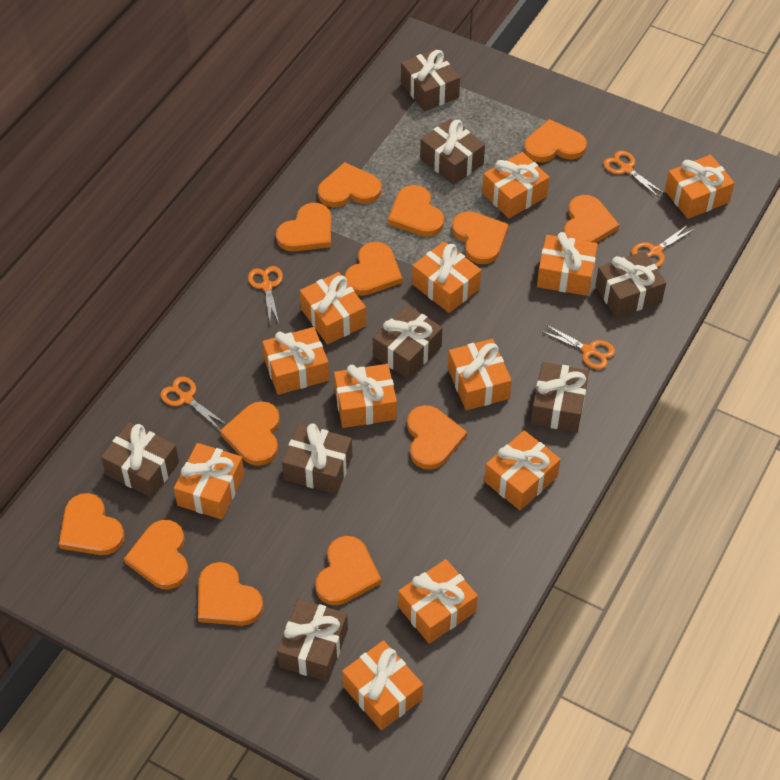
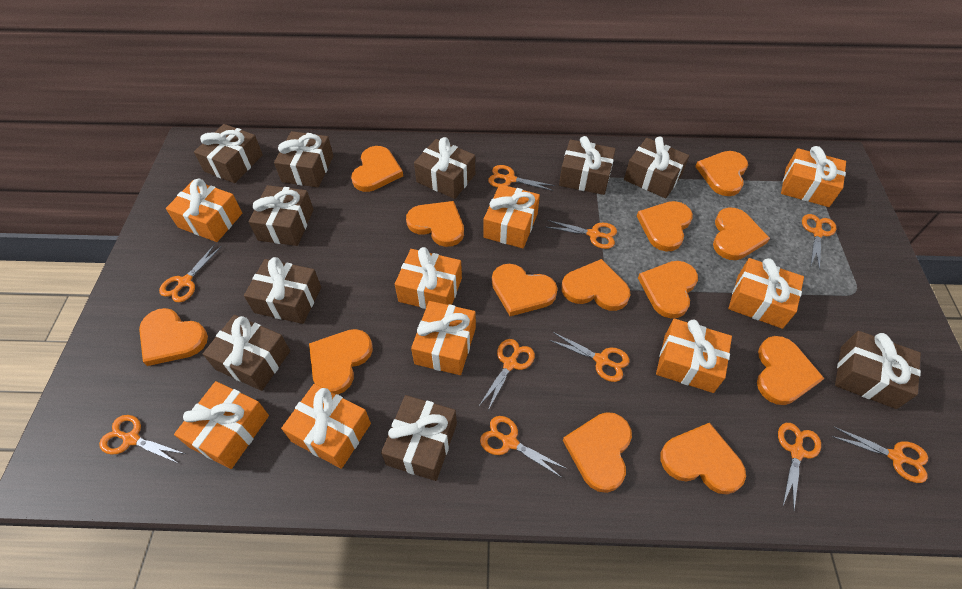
brown gift: 8 -> 10
orange gift: 12 -> 9
orange scissors: 5 -> 10

